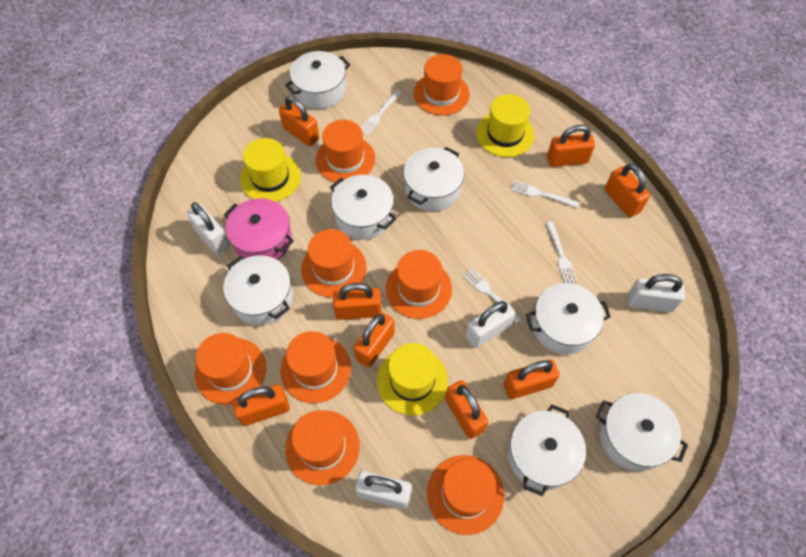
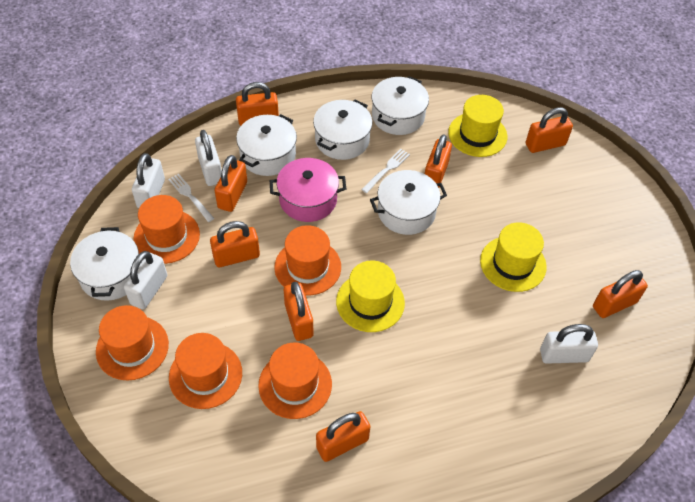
orange hat: 8 -> 5
white fork: 4 -> 2
white pot: 7 -> 5

